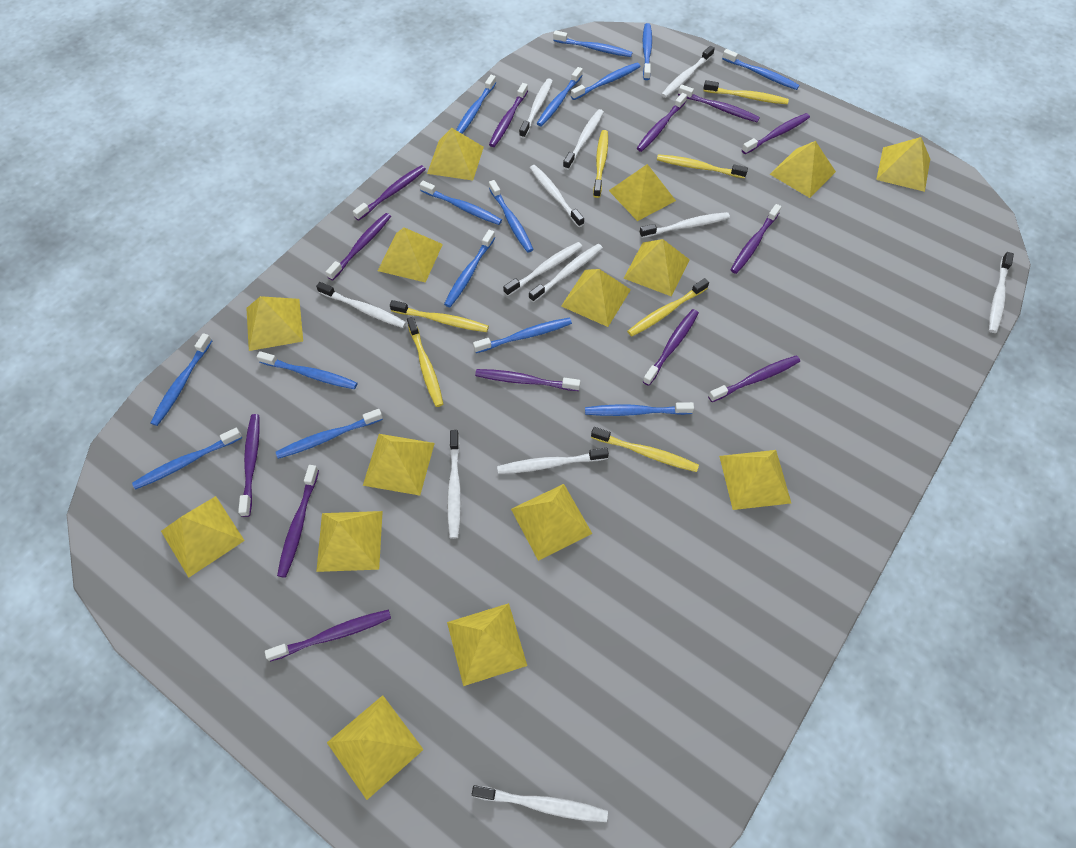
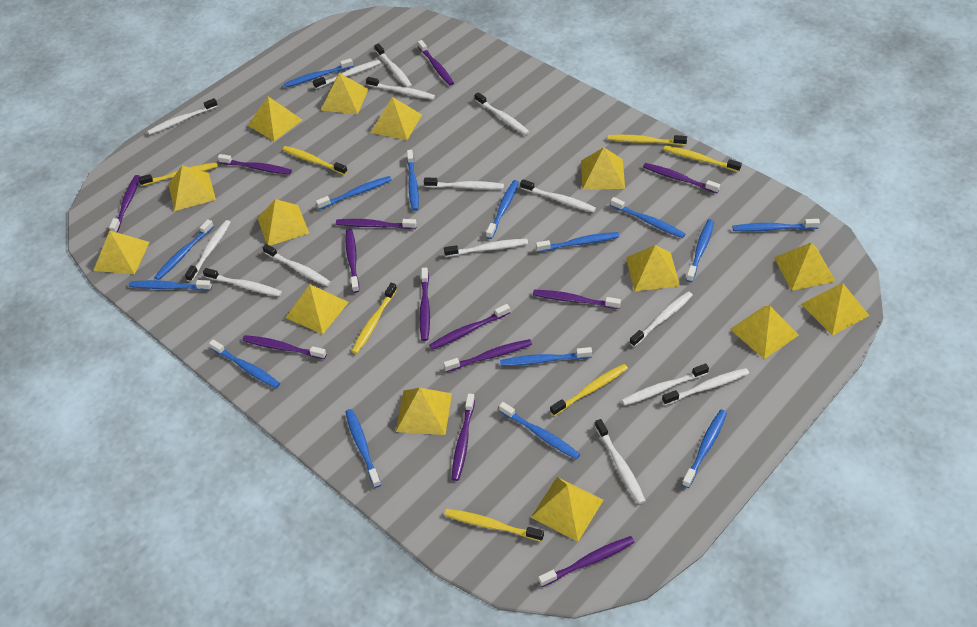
white toothbrush: 12 -> 15
yellow pyramid: 15 -> 14

